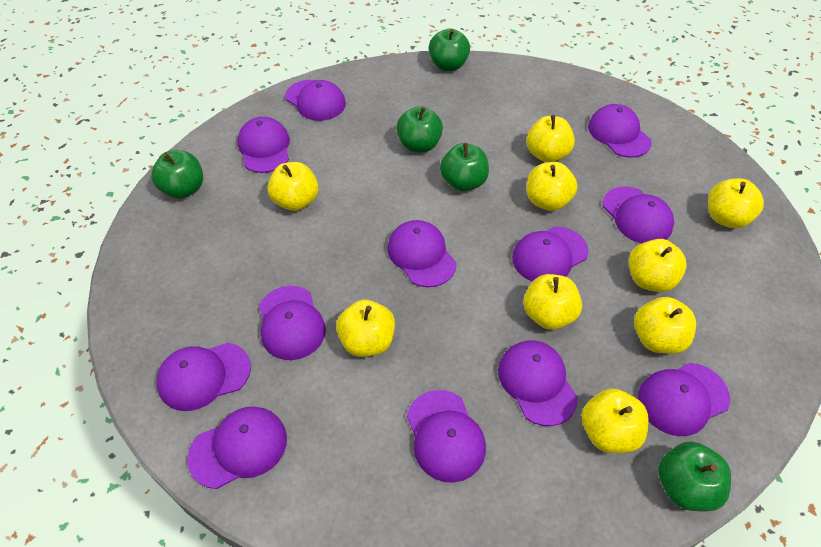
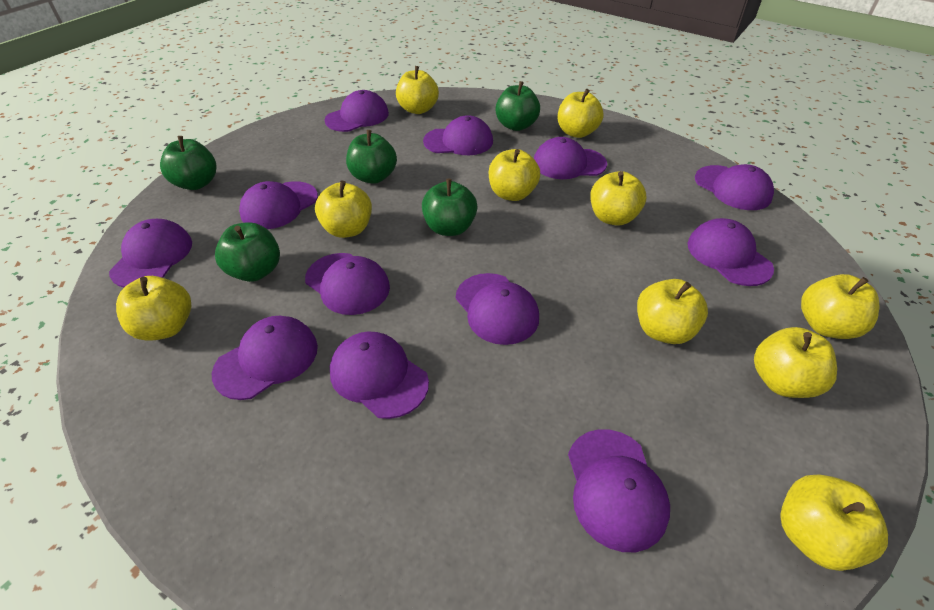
yellow apple: 9 -> 10

